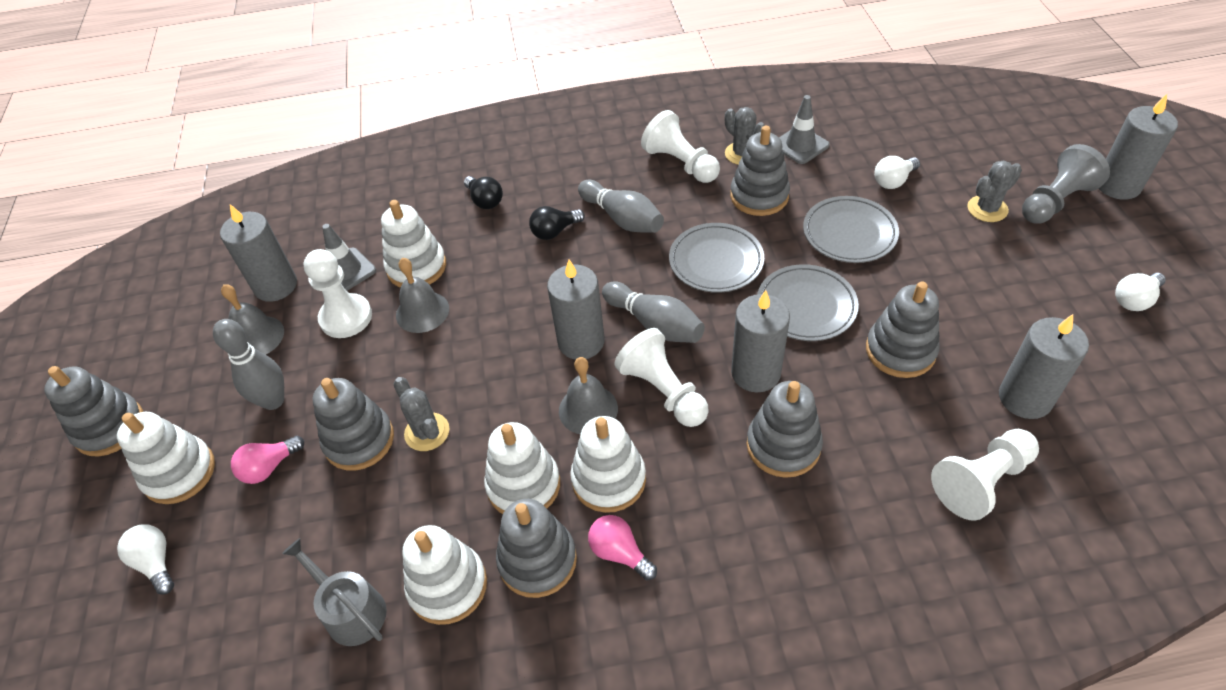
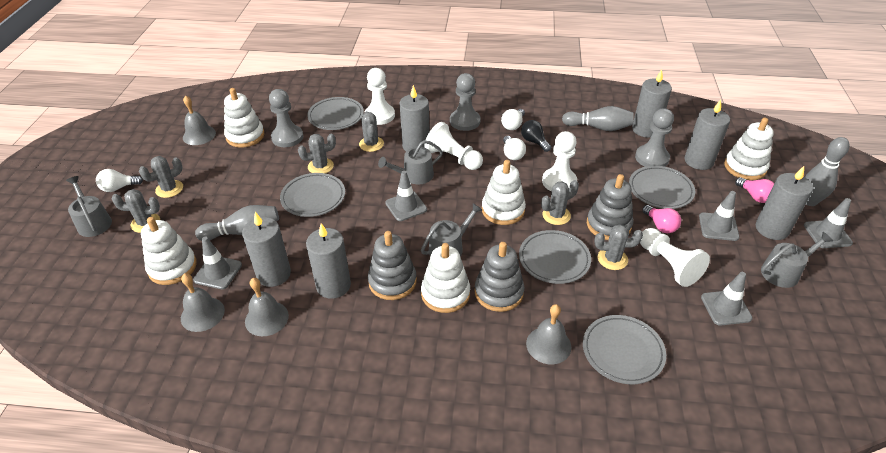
black light bulb: 2 -> 1
grey bell: 3 -> 4
grey cactus: 3 -> 6
grey candle: 5 -> 6
grey pawn: 1 -> 3
grey plate: 3 -> 5
grey stacking toy: 6 -> 3
grey traffic cone: 2 -> 5
grey watering can: 1 -> 4

